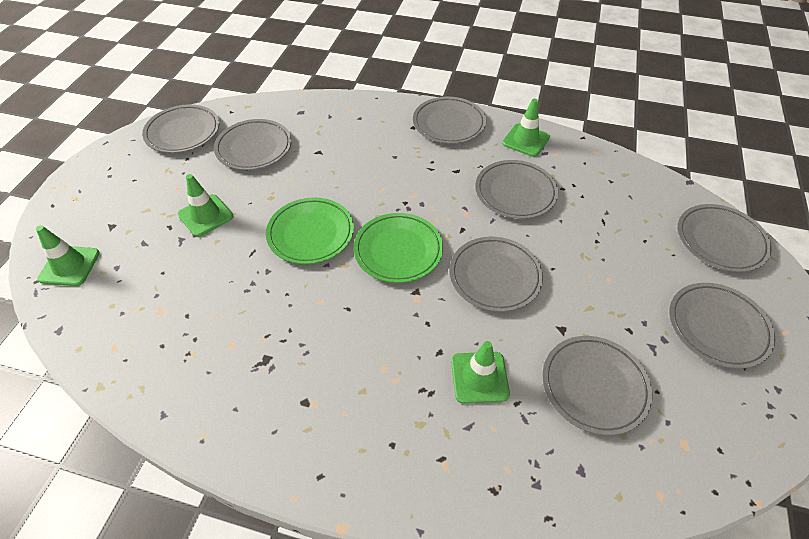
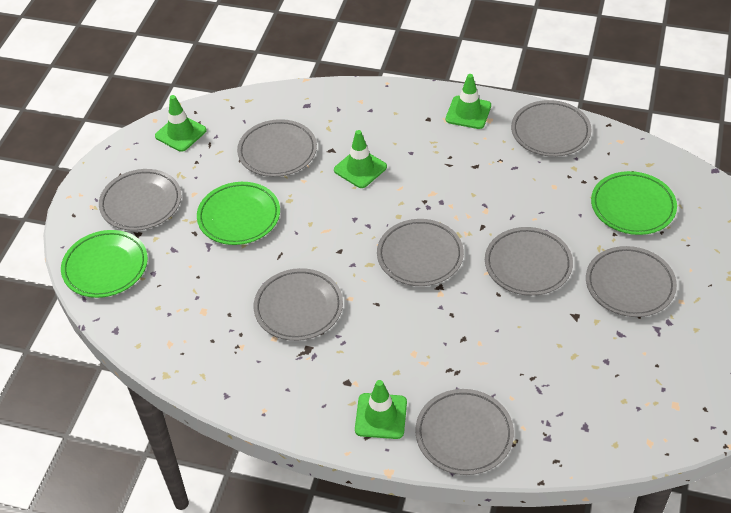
green plate: 2 -> 3

